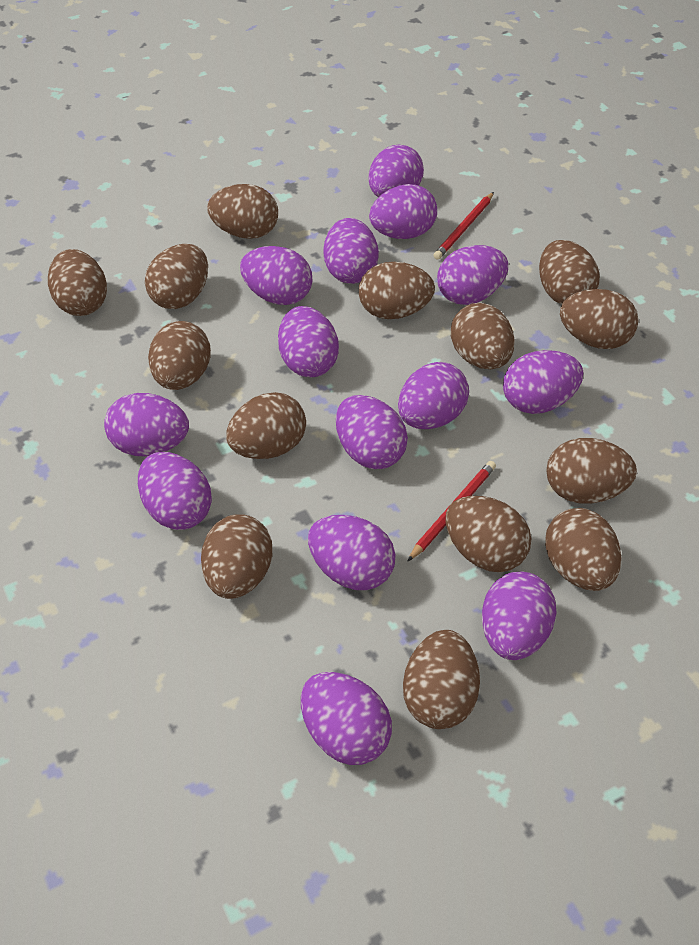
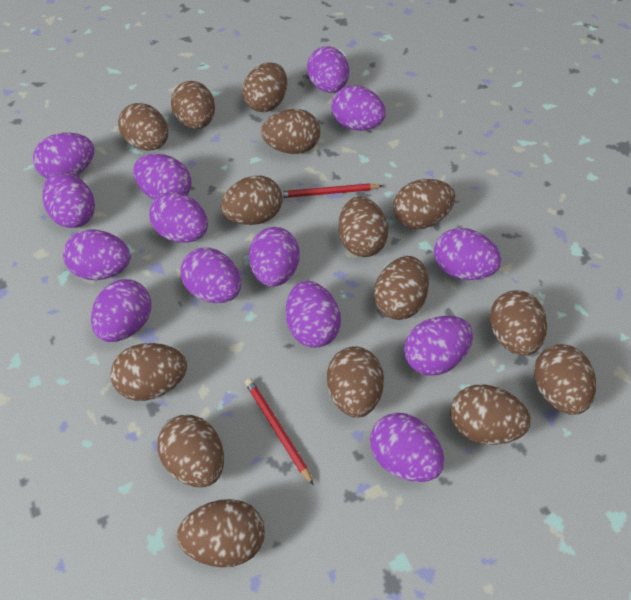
brown egg: 14 -> 15

